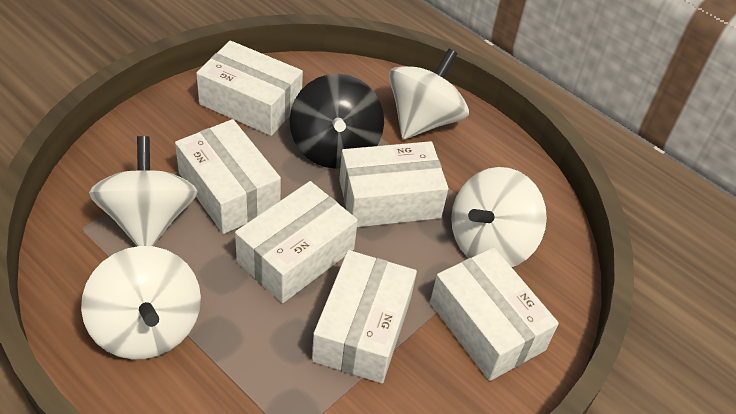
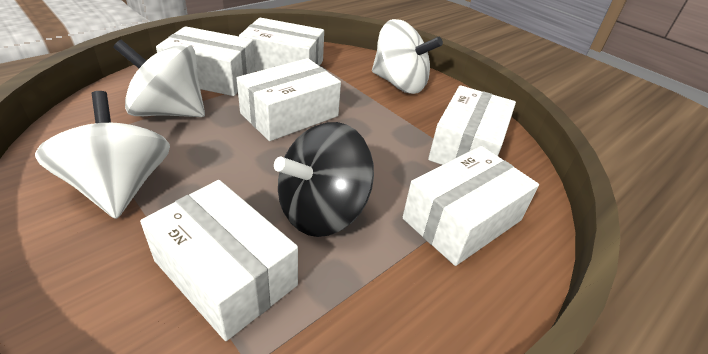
white spinning top: 4 -> 3

